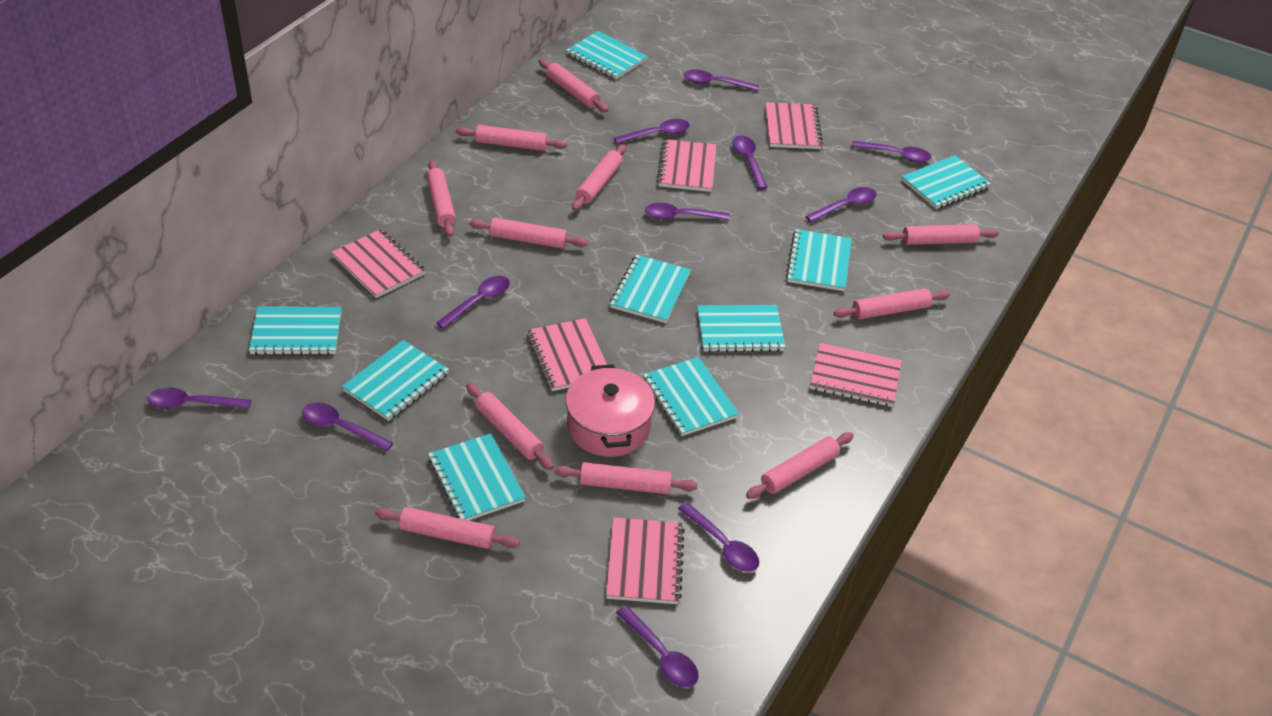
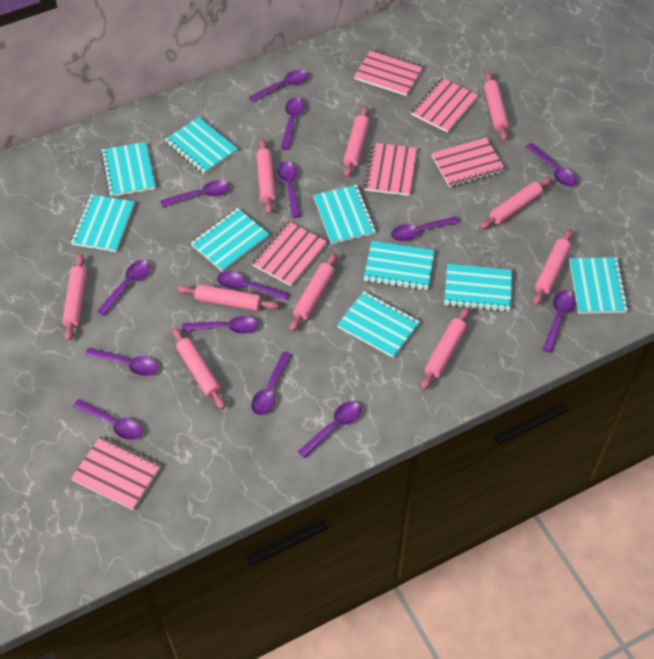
pink pot: 1 -> 0
pink rolling pin: 11 -> 10
purple spoon: 11 -> 14

